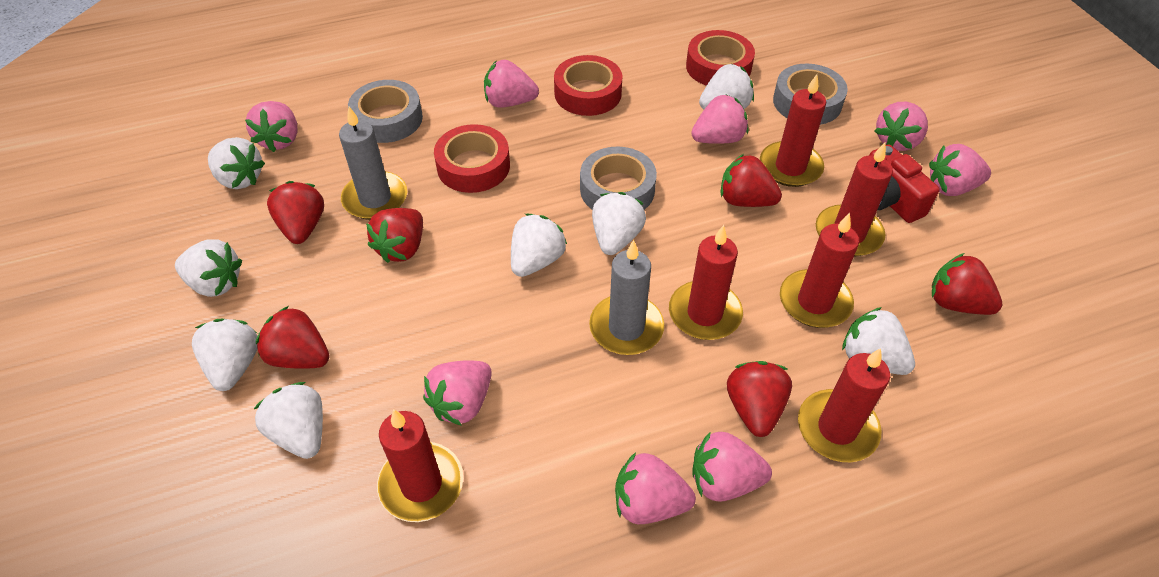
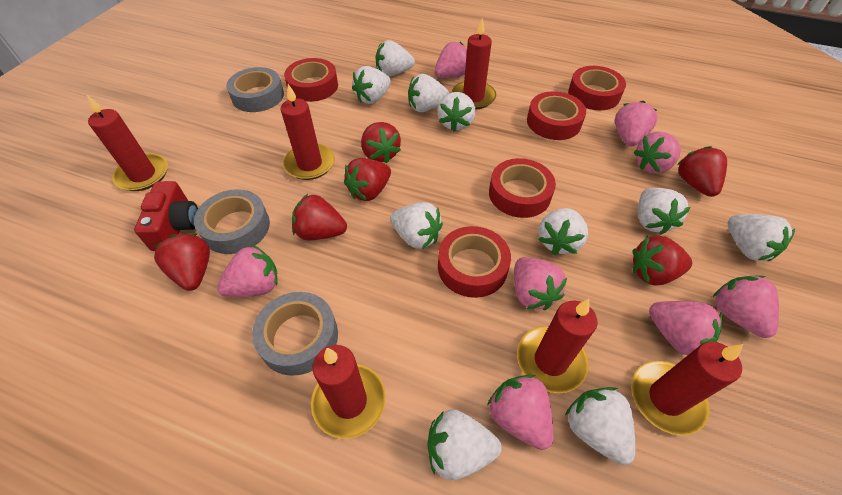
grey candle: 2 -> 0
red tape: 3 -> 5
white strawberry: 8 -> 10

